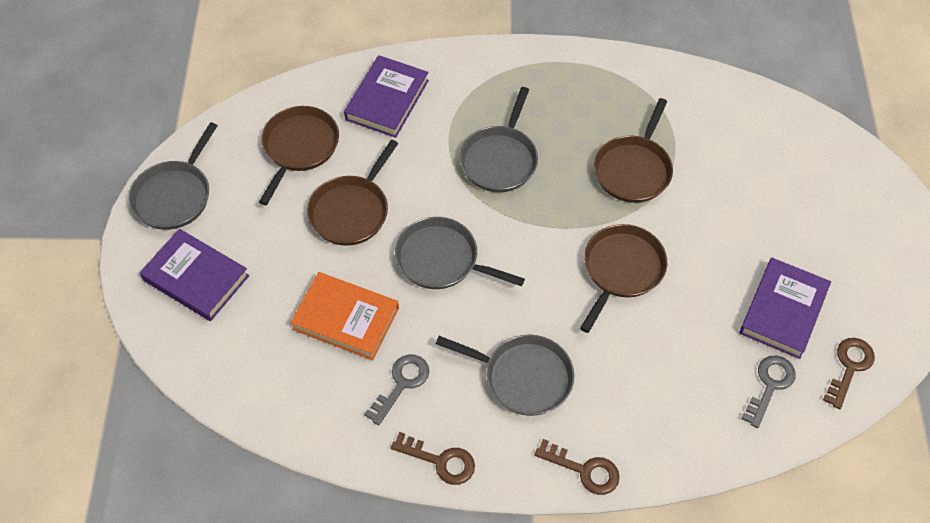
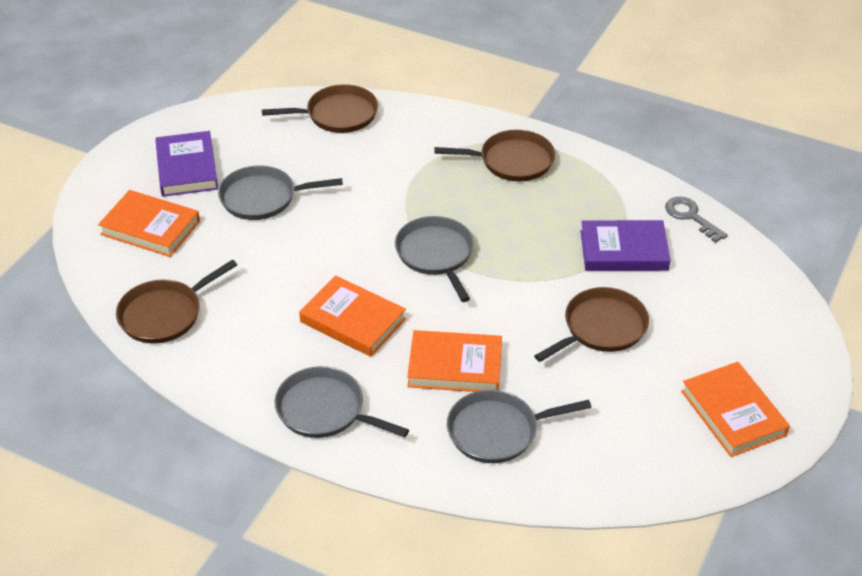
brown key: 3 -> 0
grey key: 2 -> 1
orange book: 1 -> 4
purple book: 3 -> 2

